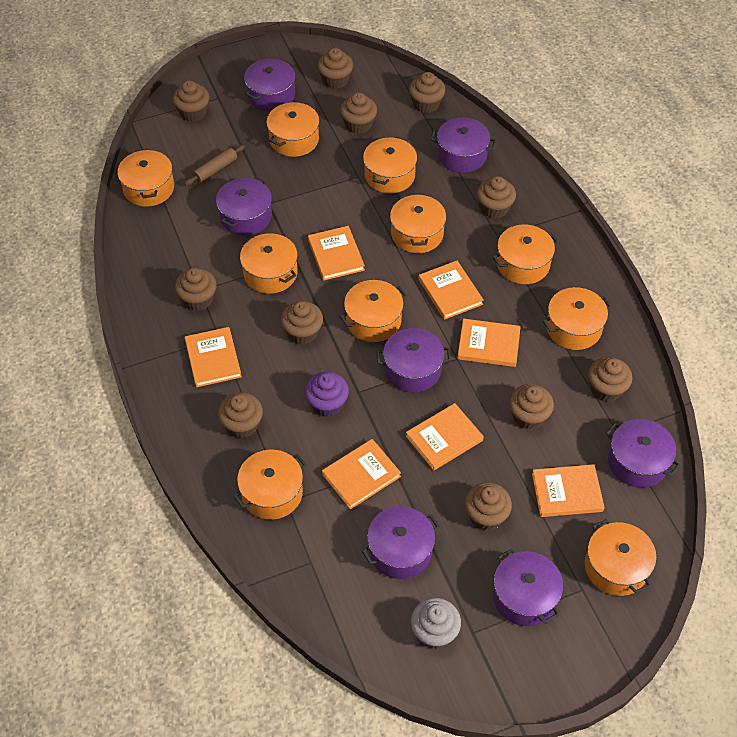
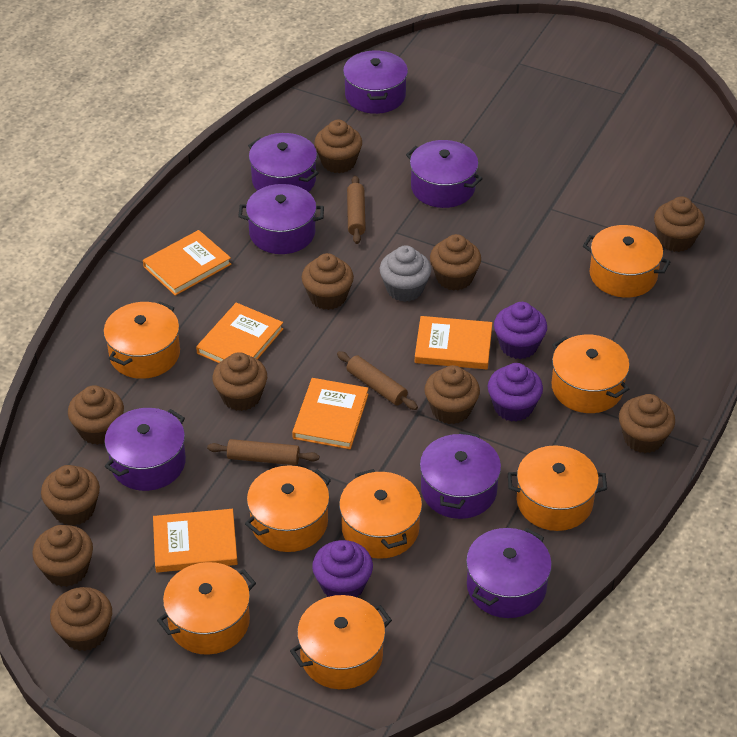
brown rolling pin: 1 -> 3
orange book: 7 -> 5
orange pot: 10 -> 8
purple cupcake: 1 -> 3

